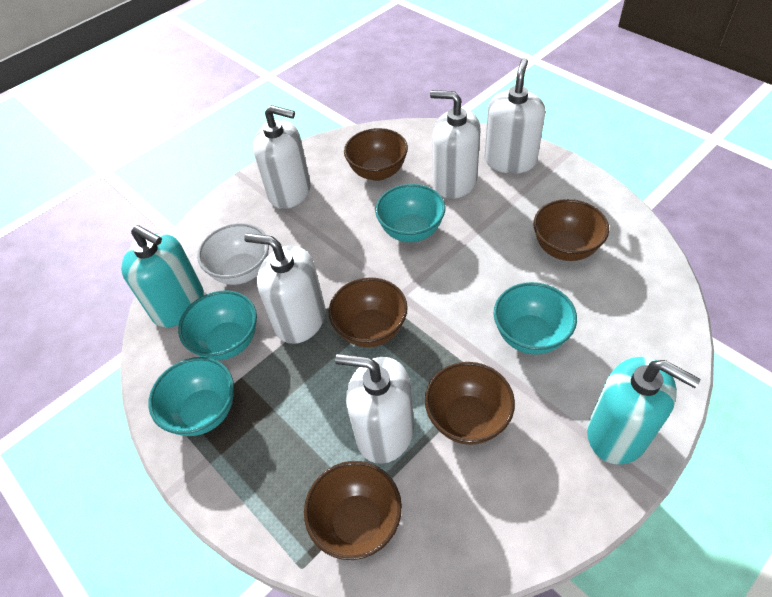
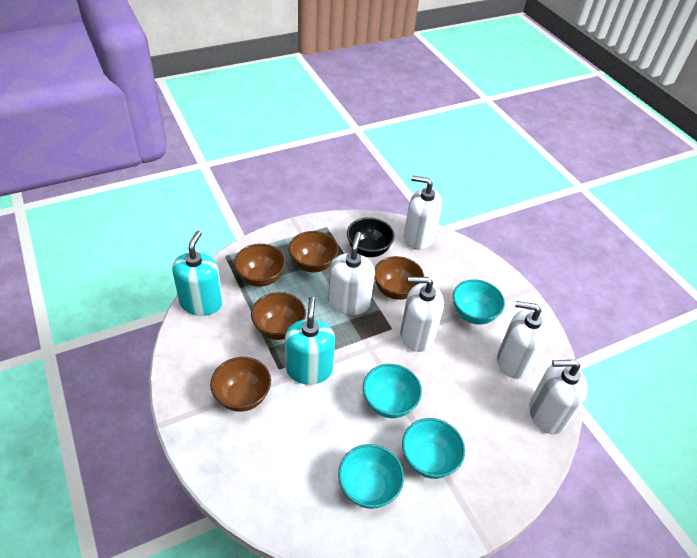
black bowl: 0 -> 1
white bowl: 1 -> 0

